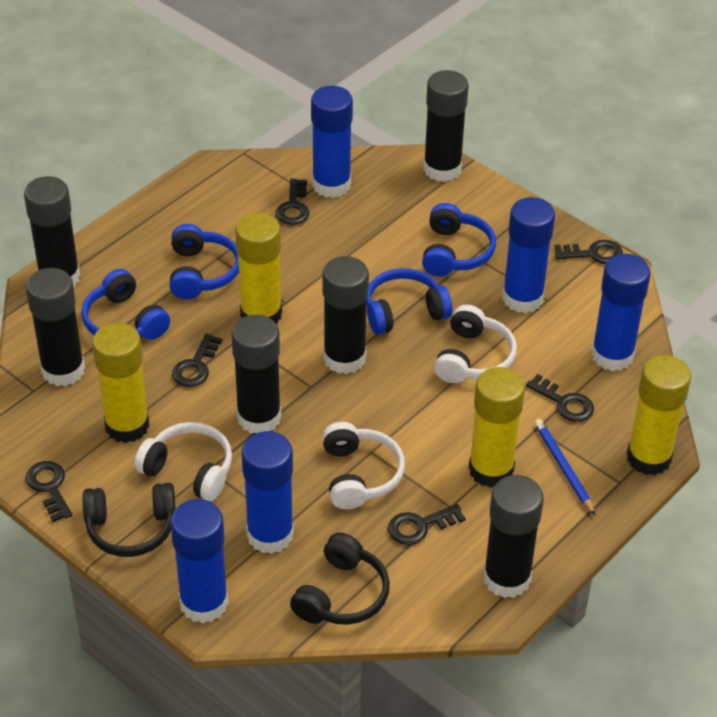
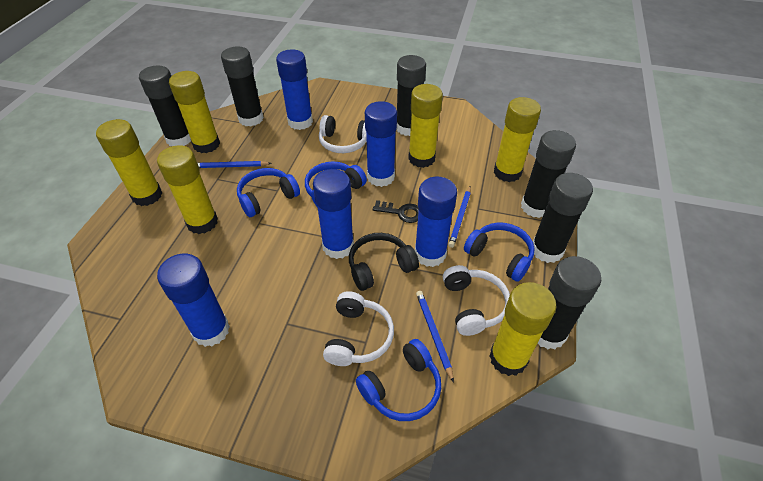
black headphones: 2 -> 1
black key: 6 -> 1
blue pencil: 1 -> 3
yellow glue stick: 4 -> 6

